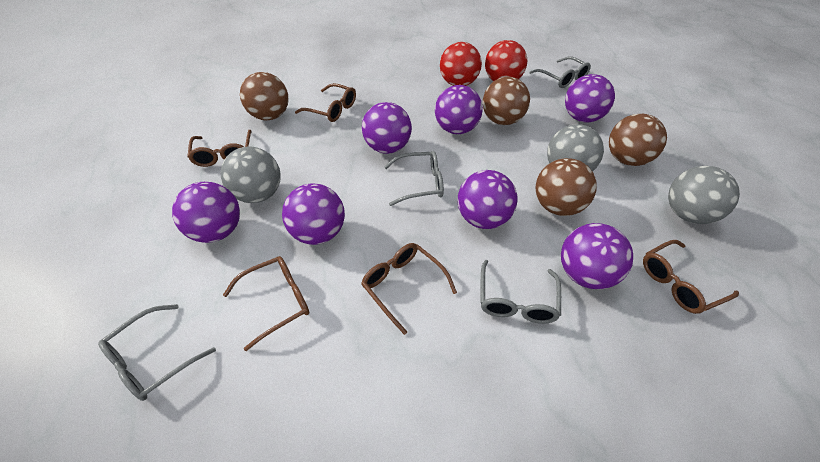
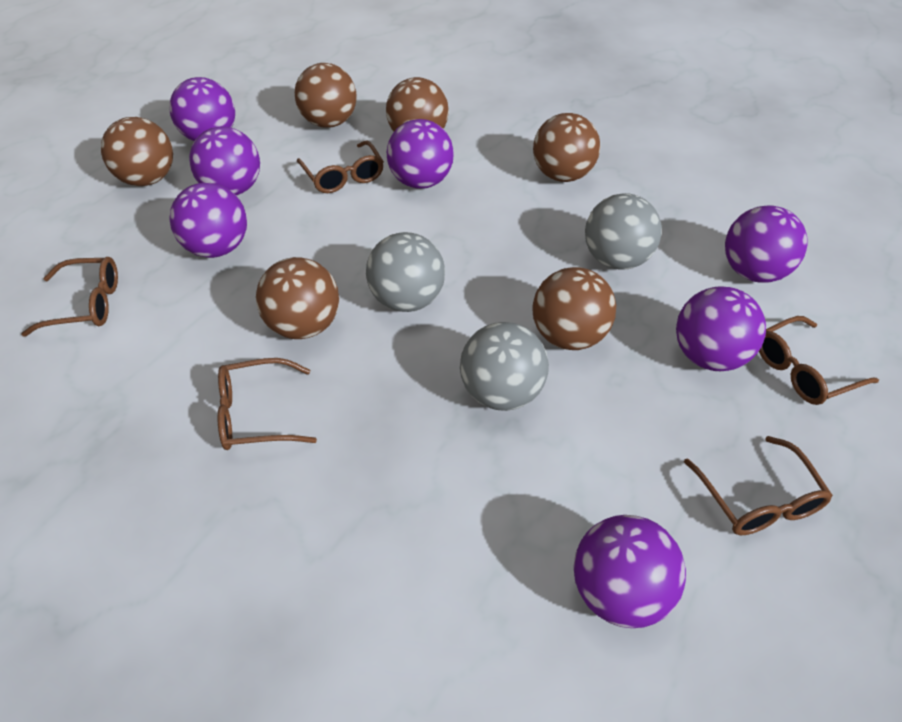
brown ball: 4 -> 6
grey glasses: 4 -> 0
red ball: 2 -> 0

